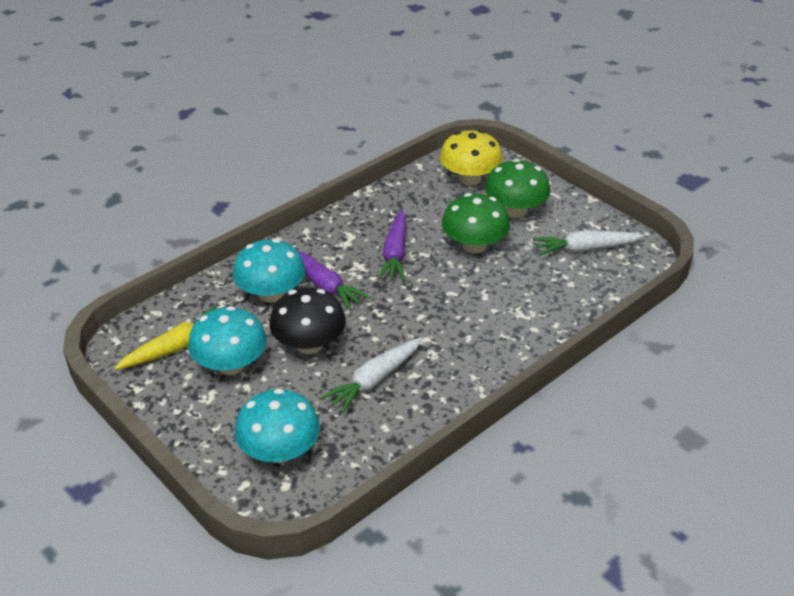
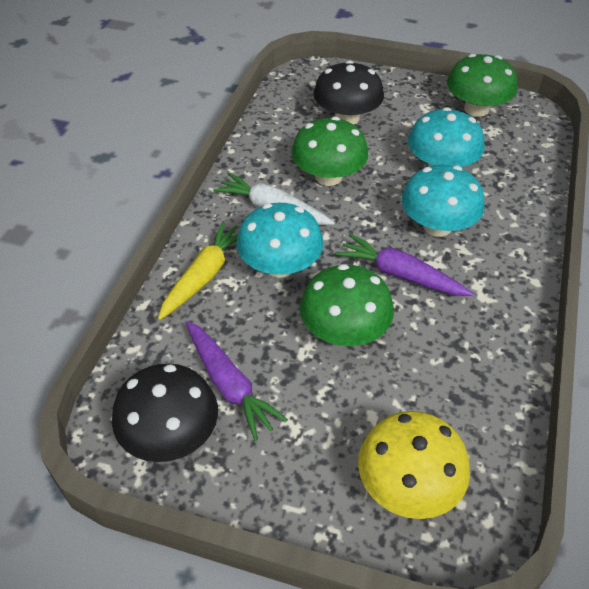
black mushroom: 1 -> 2
green mushroom: 2 -> 3
white carrot: 2 -> 1

